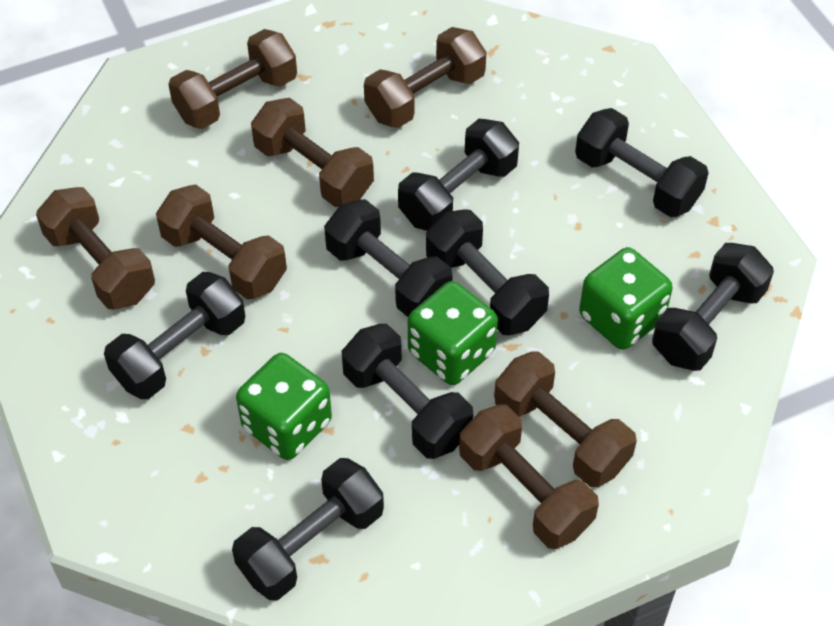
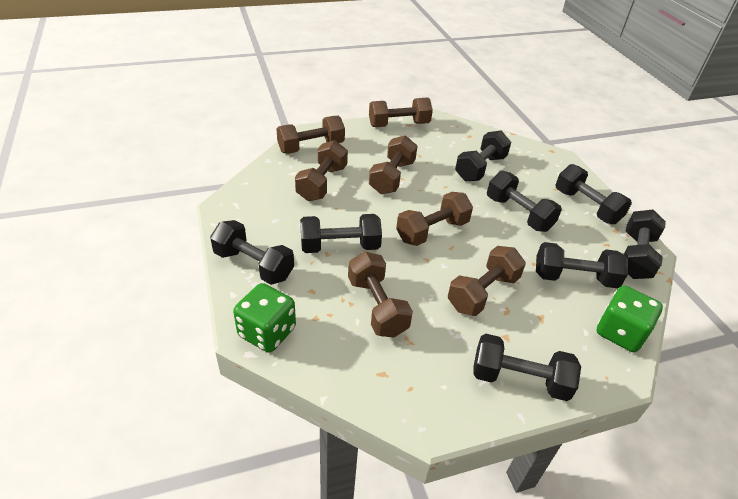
green dice: 3 -> 2

